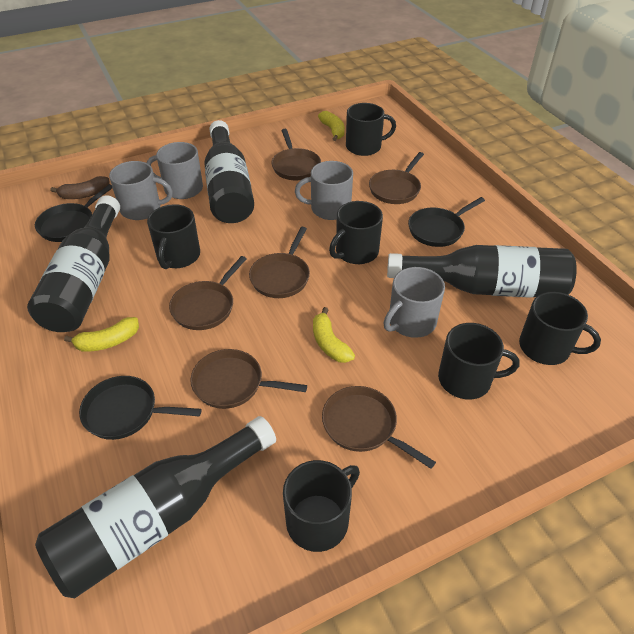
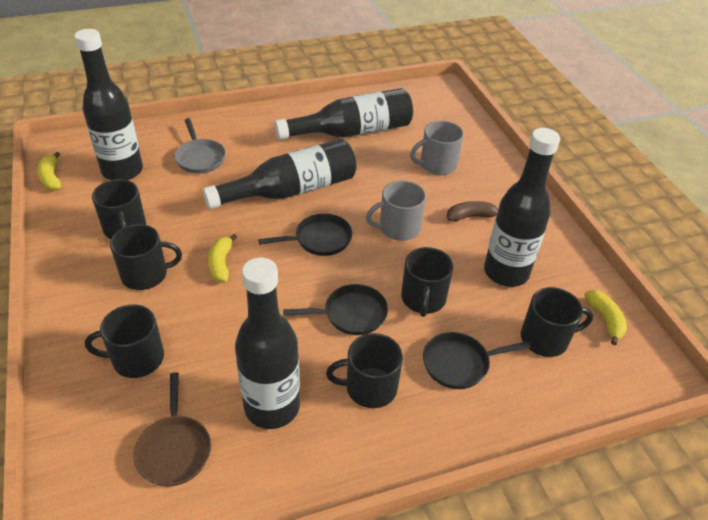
black bottle: 4 -> 5
brown pan: 6 -> 1
grey mug: 4 -> 2
grey pan: 0 -> 1

